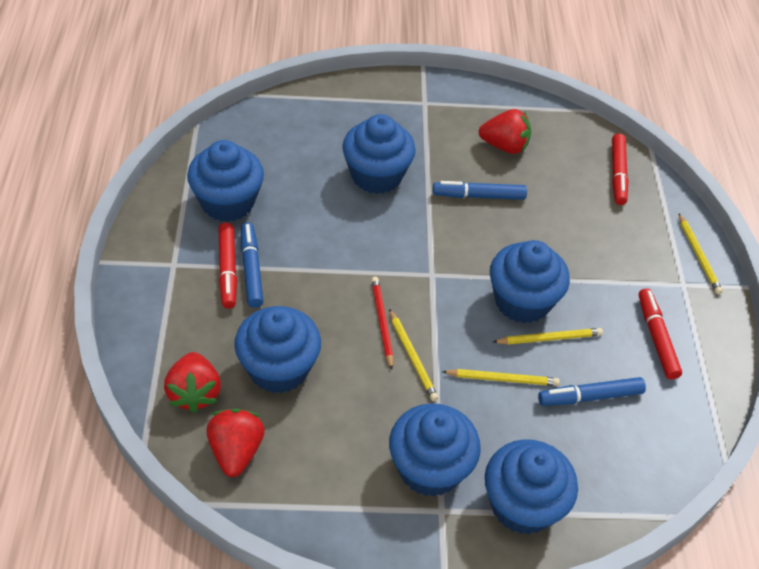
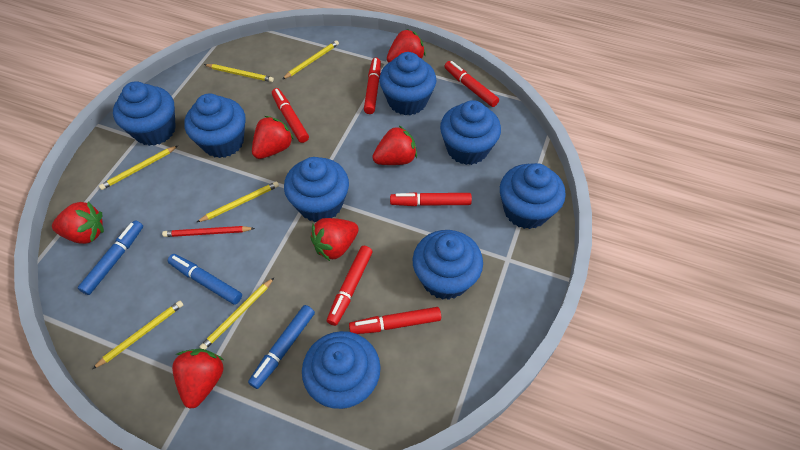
blue cupcake: 6 -> 8
red marker: 3 -> 6
red strawberry: 3 -> 6
yellow pencil: 4 -> 6

